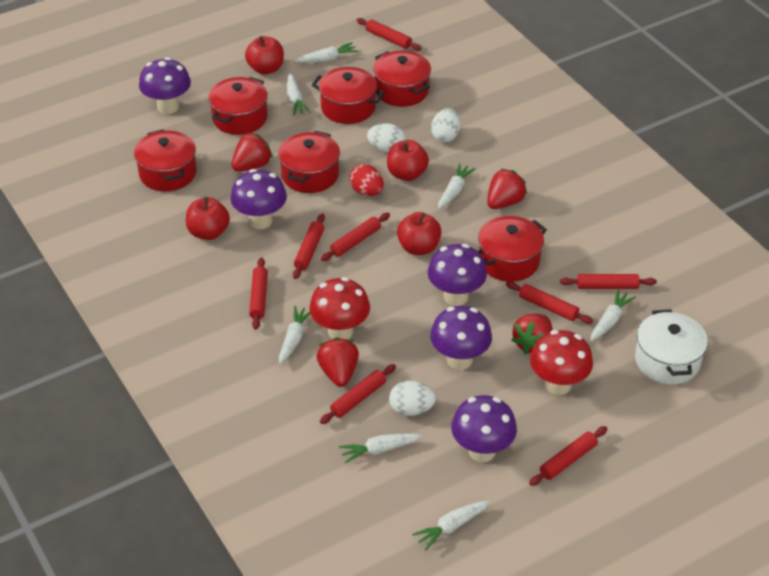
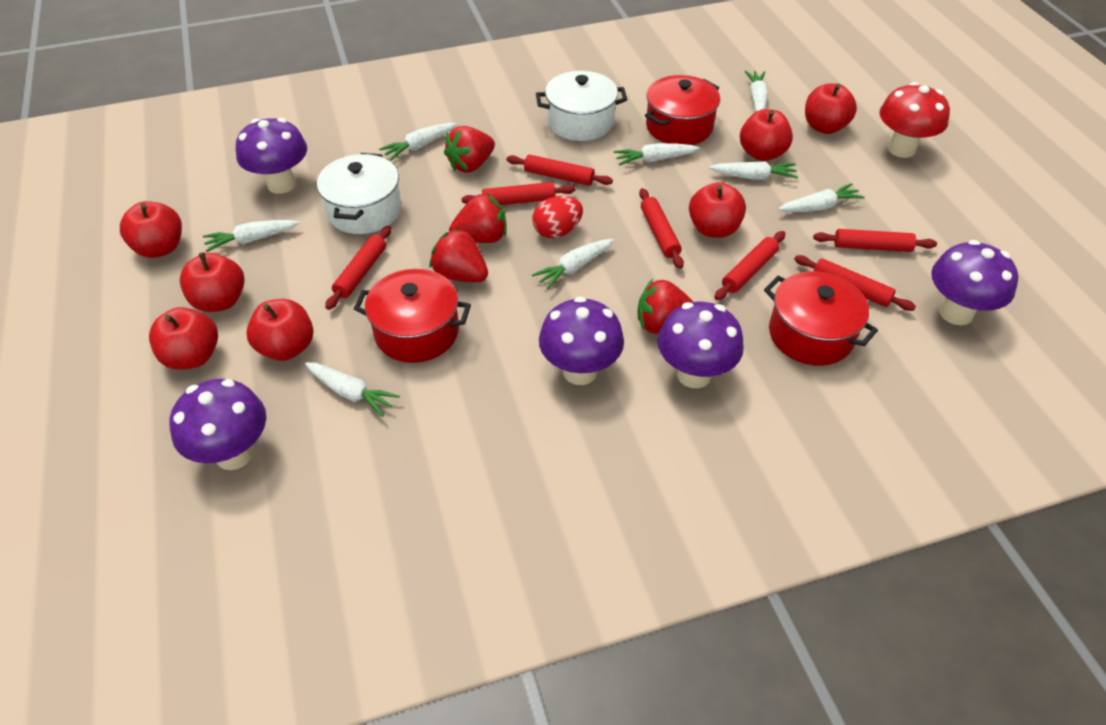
red apple: 4 -> 7
red mushroom: 2 -> 1
red pot: 6 -> 3
red rolling pin: 8 -> 7
white carrot: 7 -> 8
white egg: 3 -> 0
white pot: 1 -> 2

